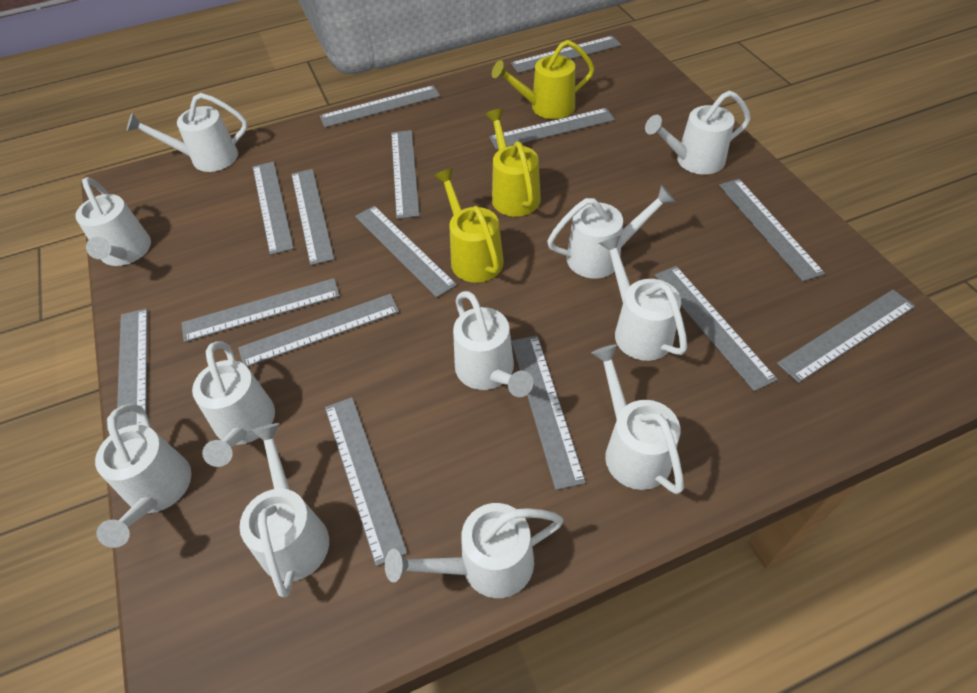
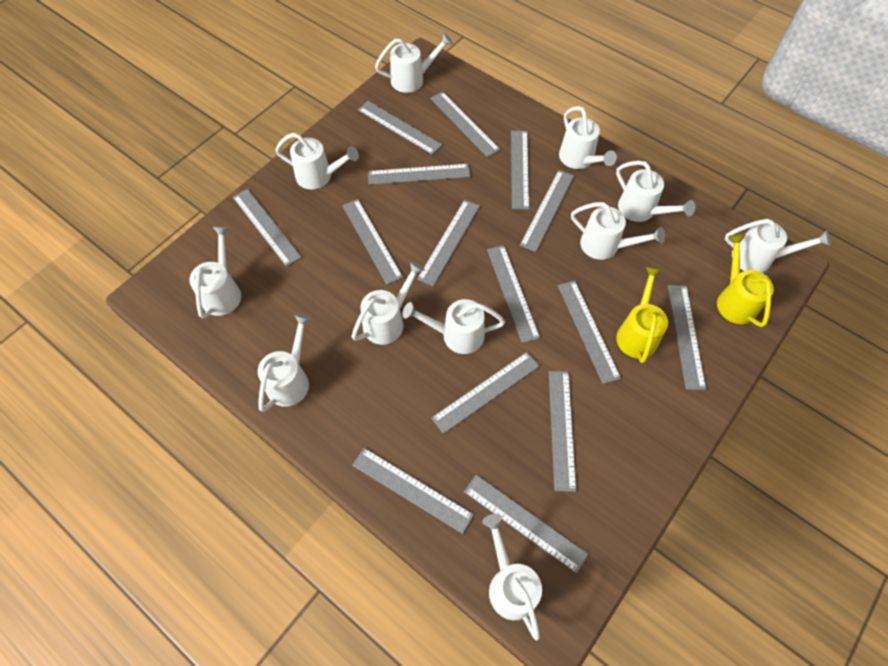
yellow watering can: 3 -> 2

